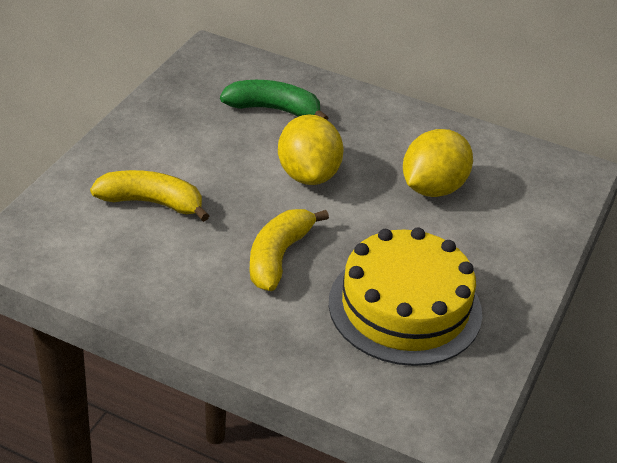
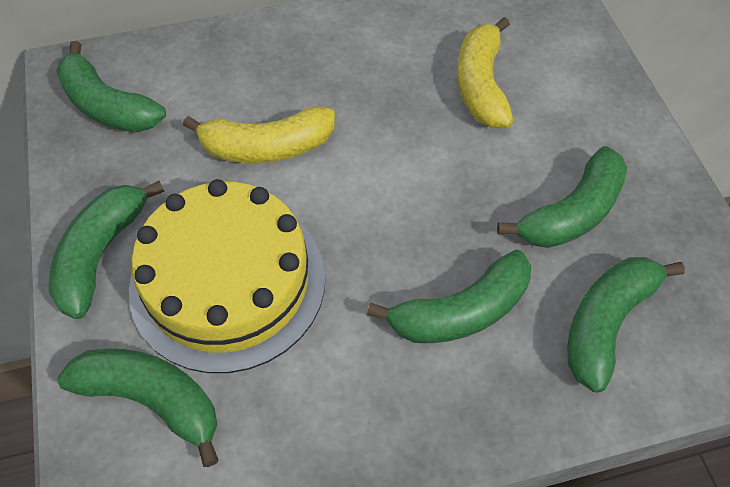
green banana: 1 -> 6
yellow lemon: 2 -> 0

